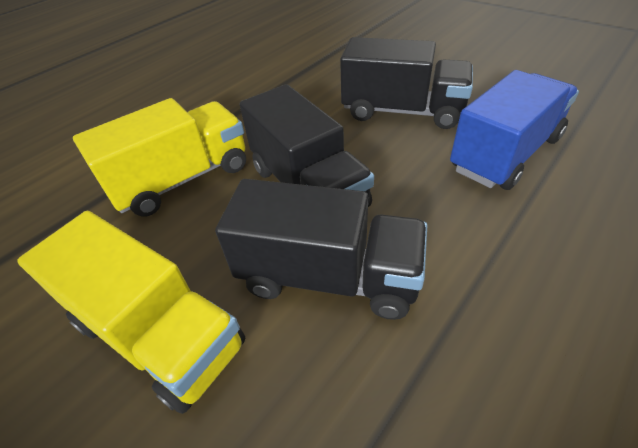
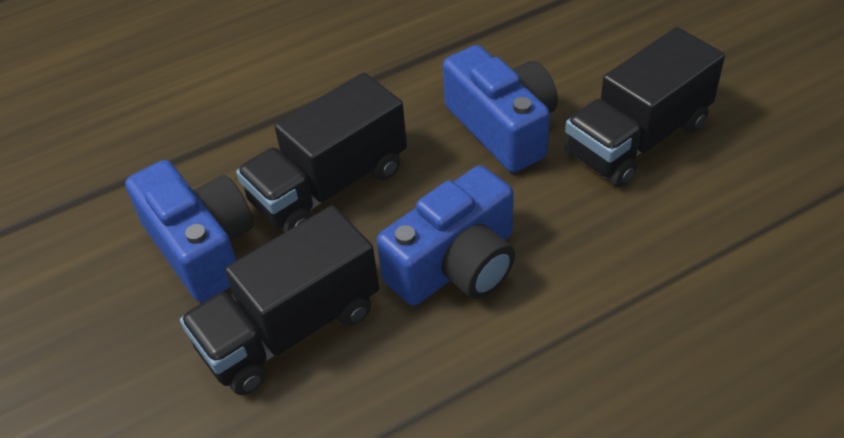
blue camera: 0 -> 3
blue truck: 1 -> 0
yellow truck: 2 -> 0

